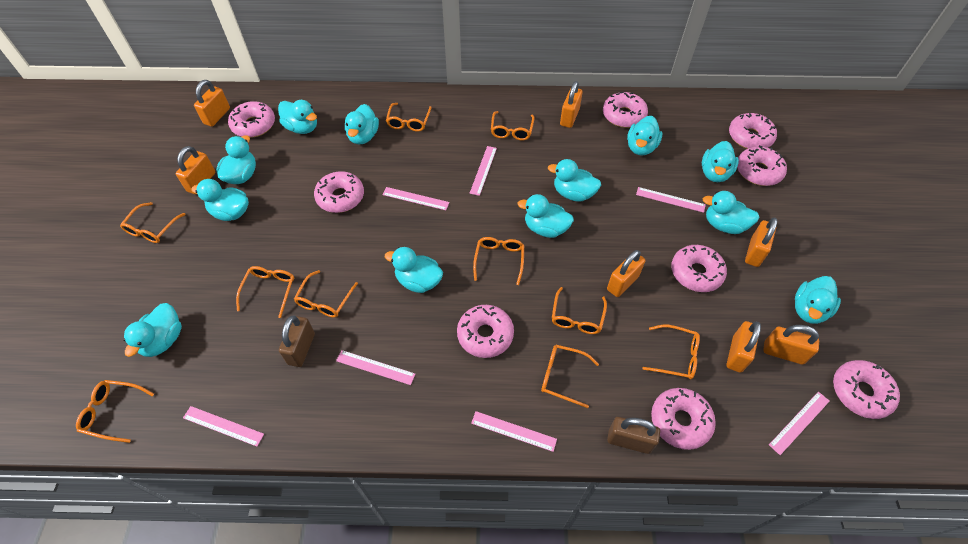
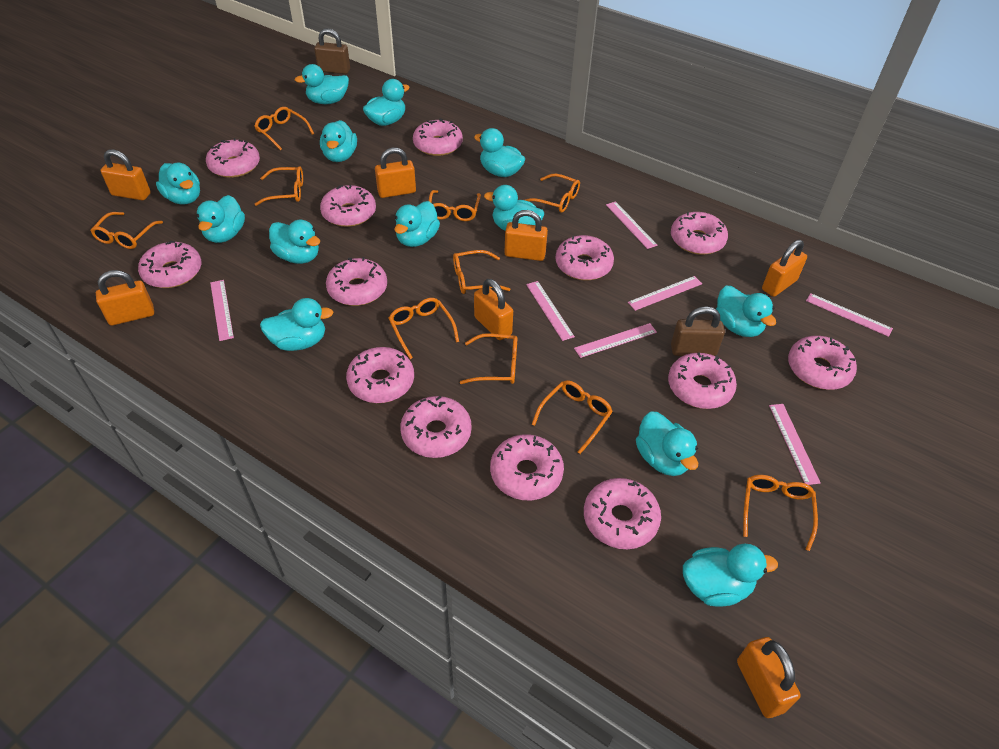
pink donut: 9 -> 13
turquoise duck: 12 -> 13

